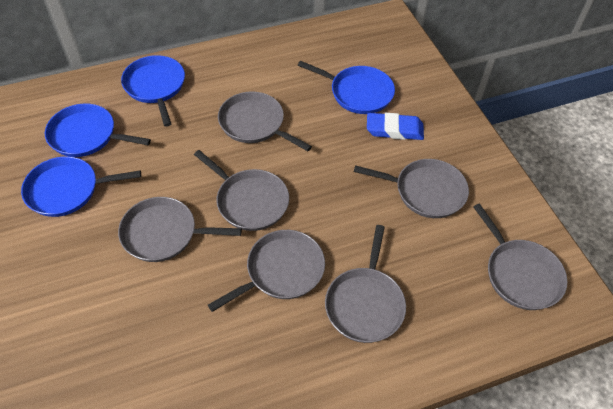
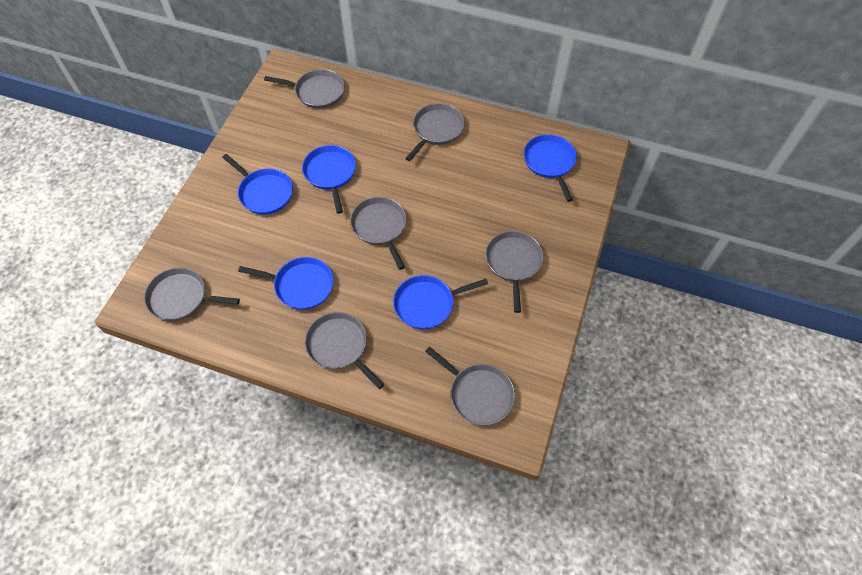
blue eraser: 1 -> 0
blue pan: 4 -> 5

